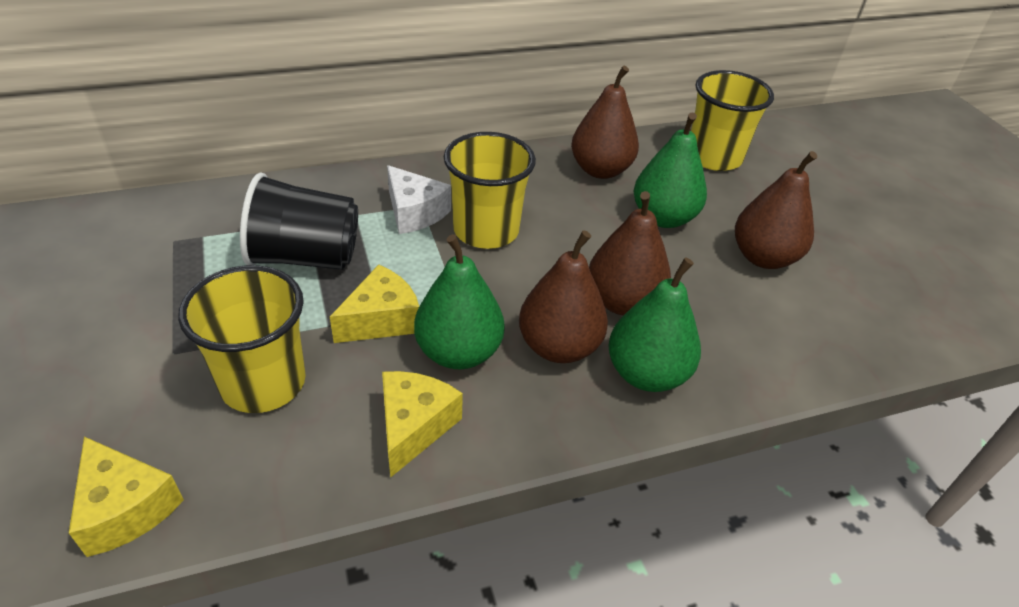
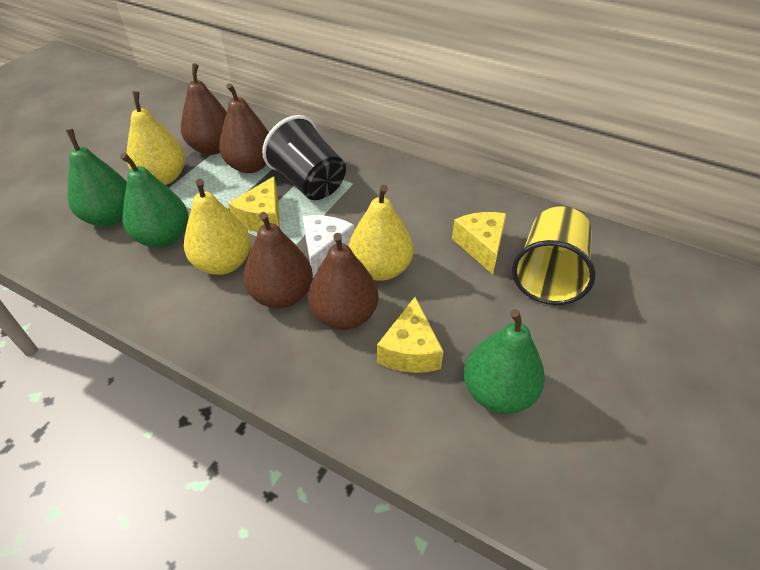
yellow cup: 3 -> 1
yellow pear: 0 -> 3

